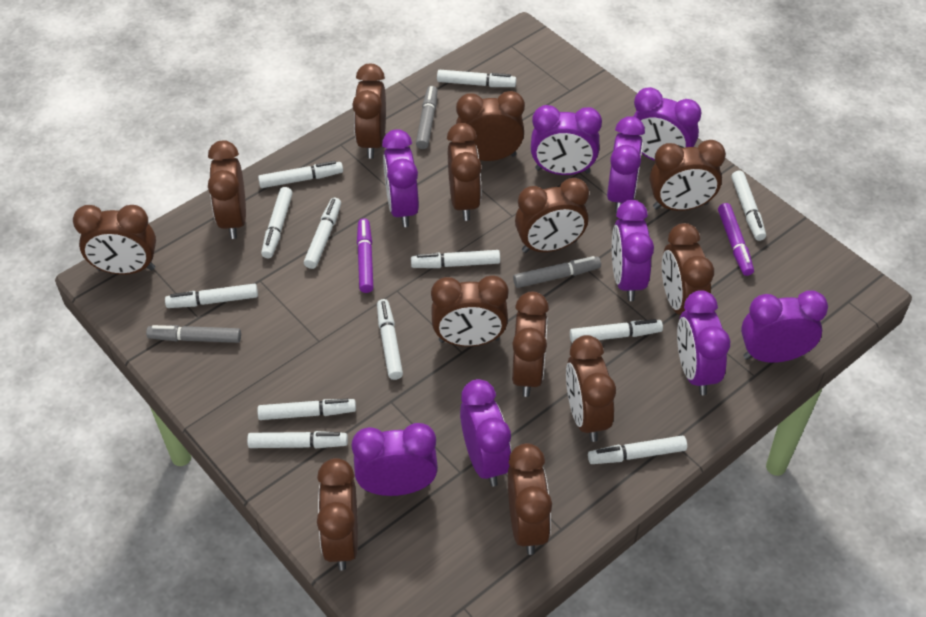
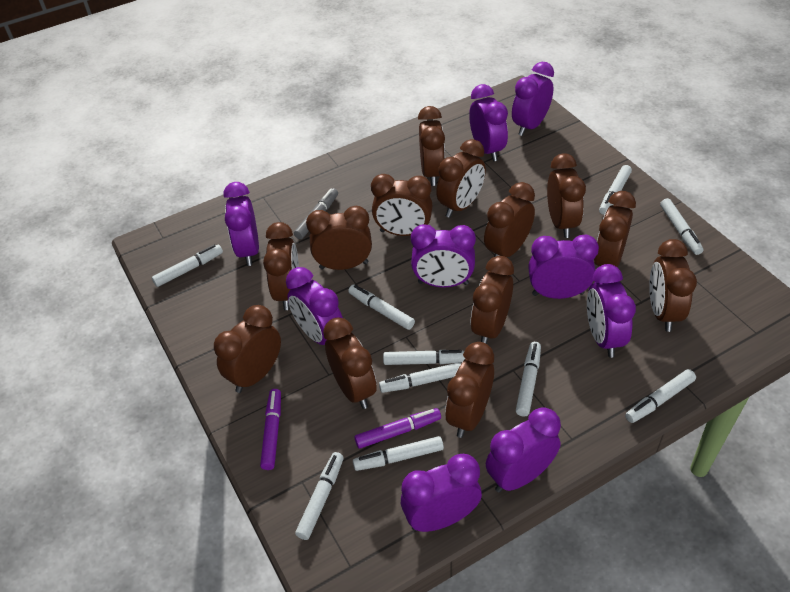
grey marker: 3 -> 1
white marker: 12 -> 10

